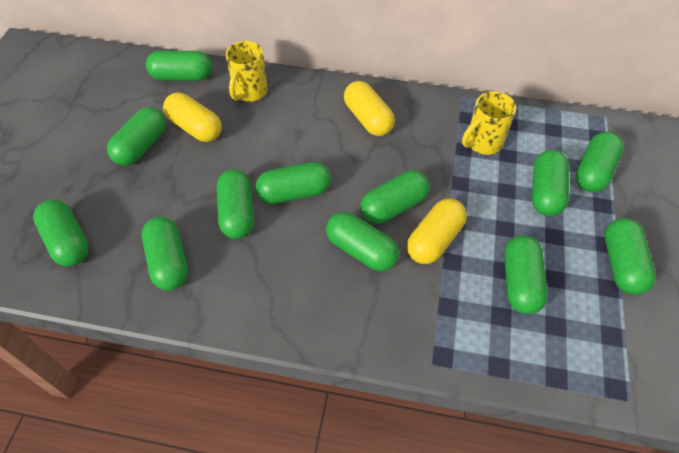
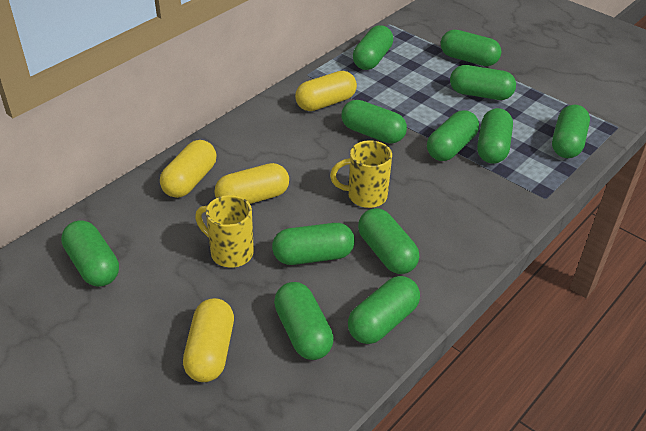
yellow capsule: 3 -> 4

